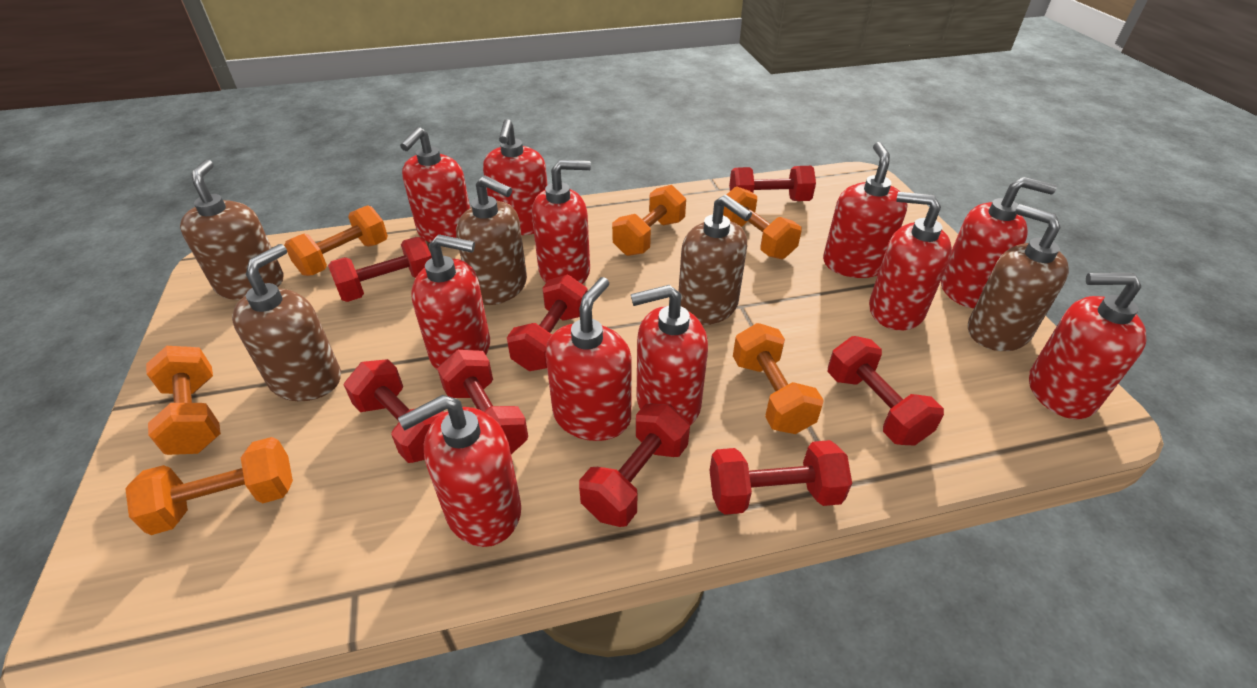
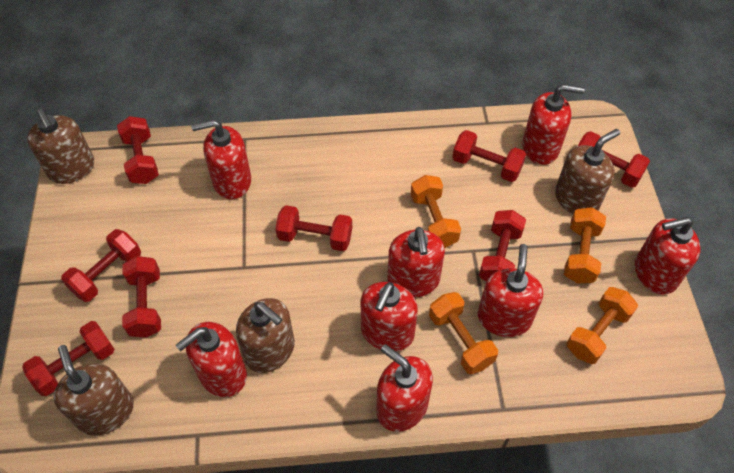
brown soap dispenser: 5 -> 4
orange dumbbell: 6 -> 4
red soap dispenser: 11 -> 8

